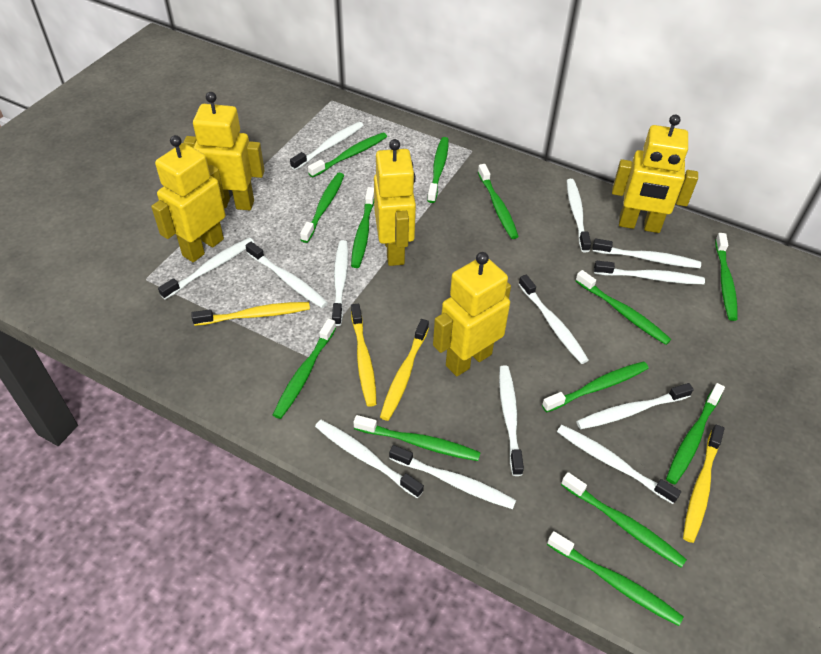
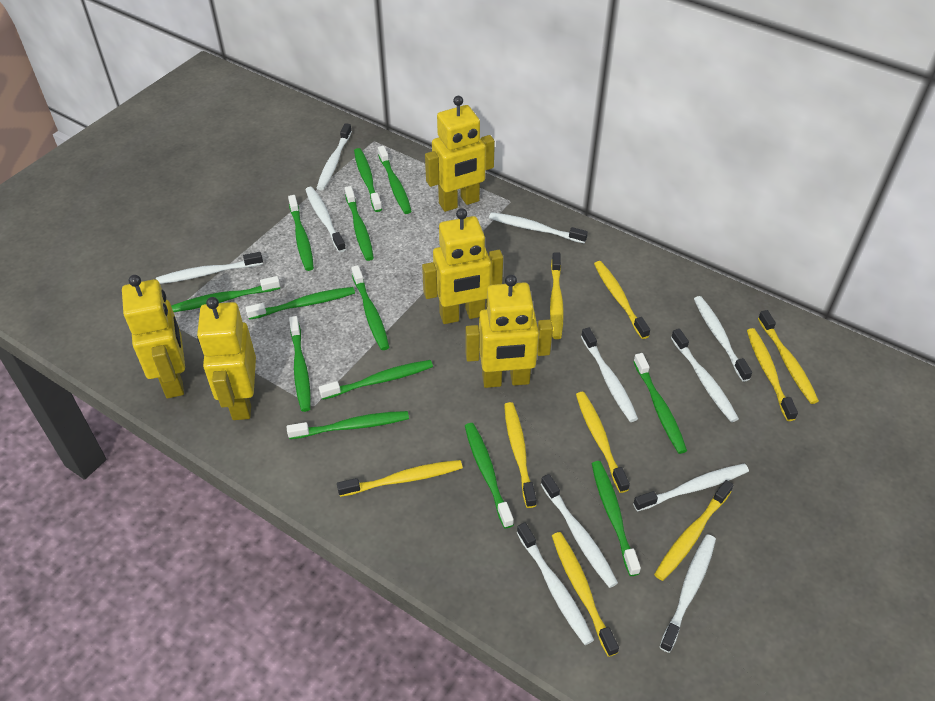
white toothbrush: 13 -> 11
yellow toothbrush: 4 -> 9

